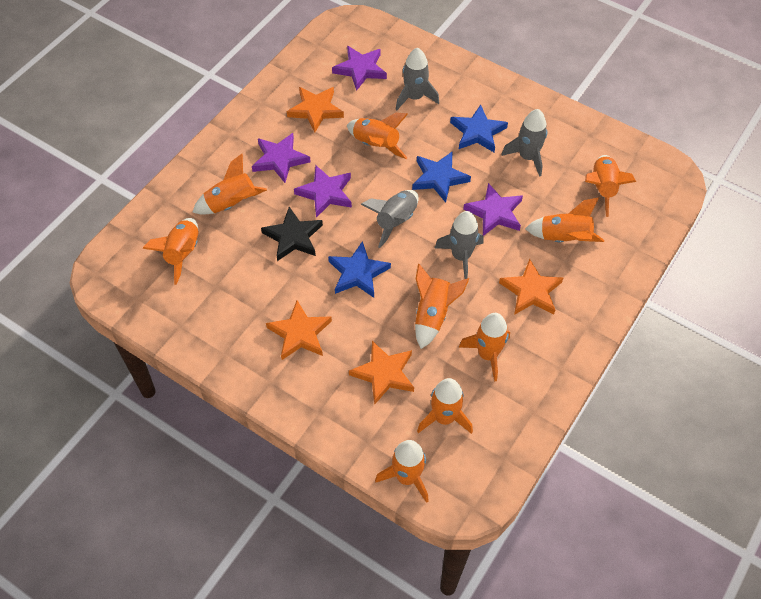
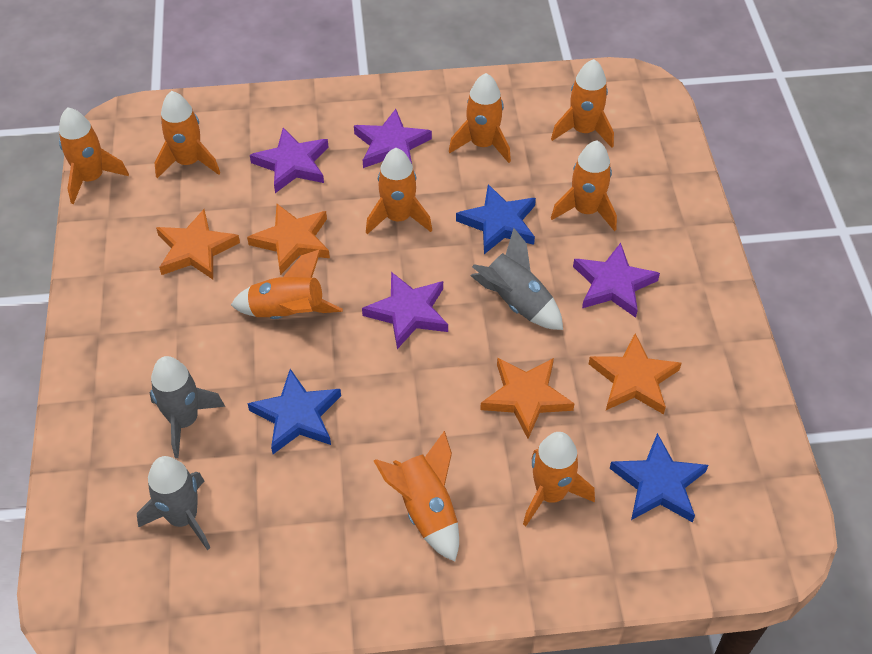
black star: 1 -> 0
grey rocket: 4 -> 3

